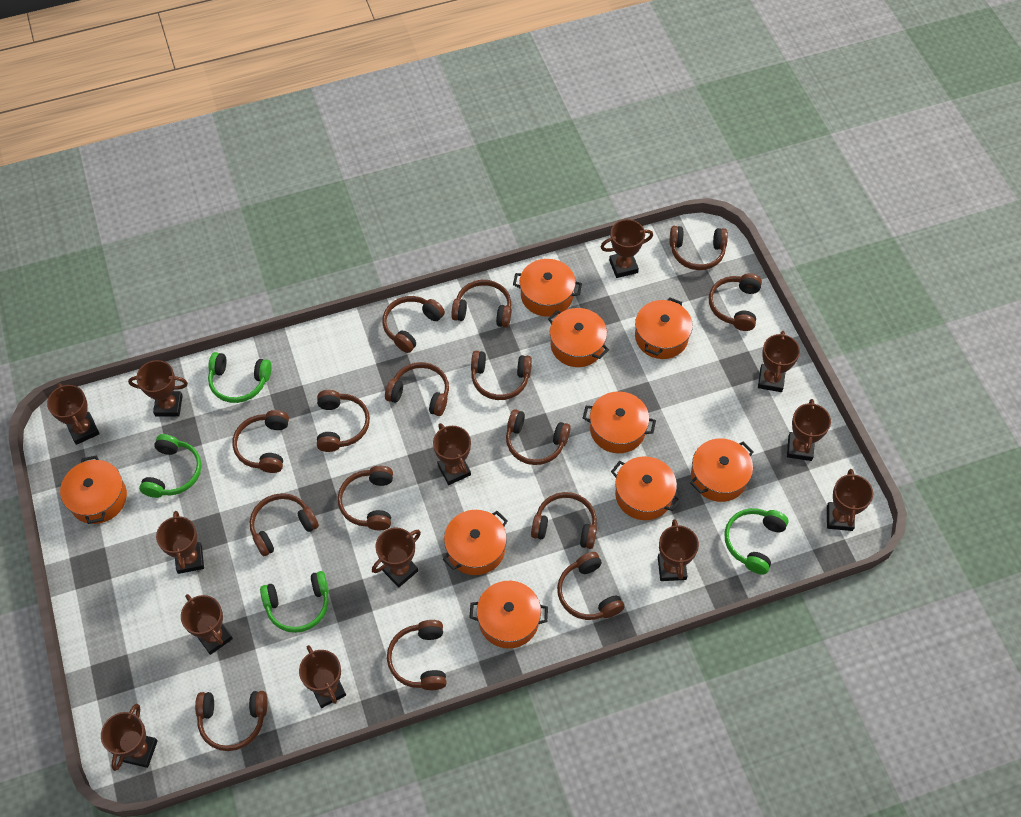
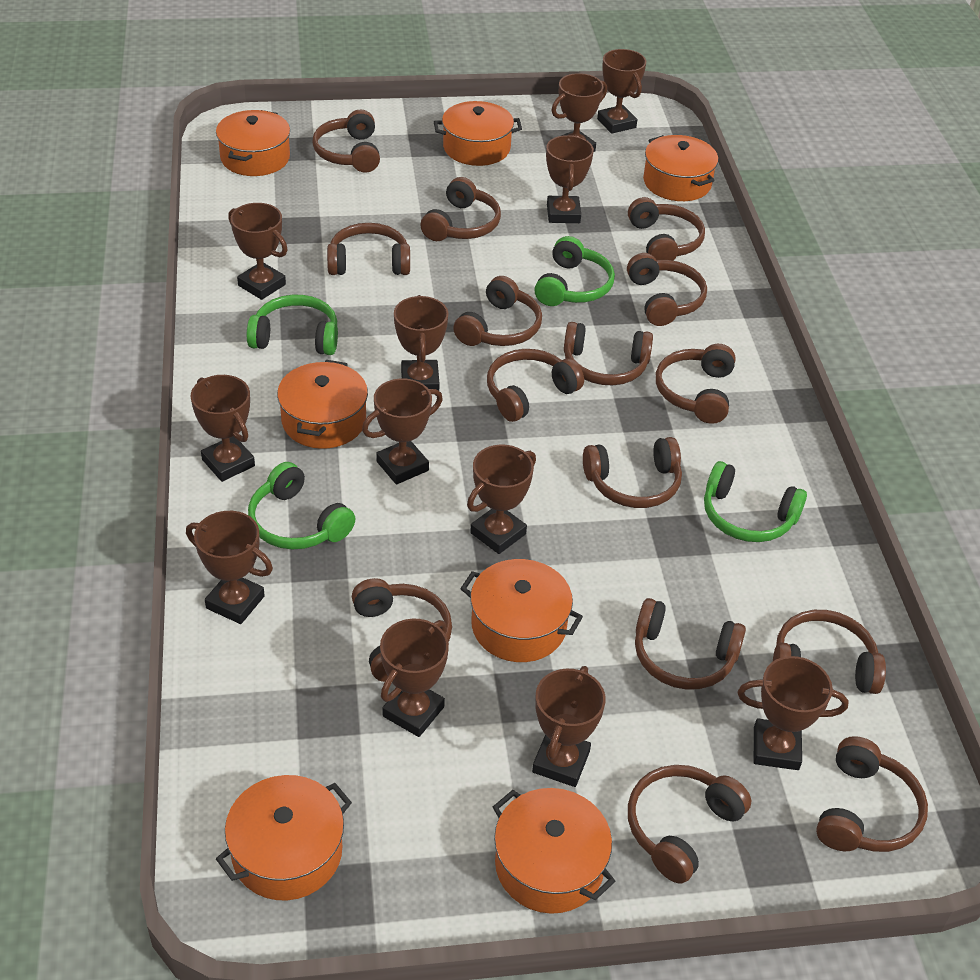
brown trophy: 13 -> 12
orange pot: 9 -> 7

